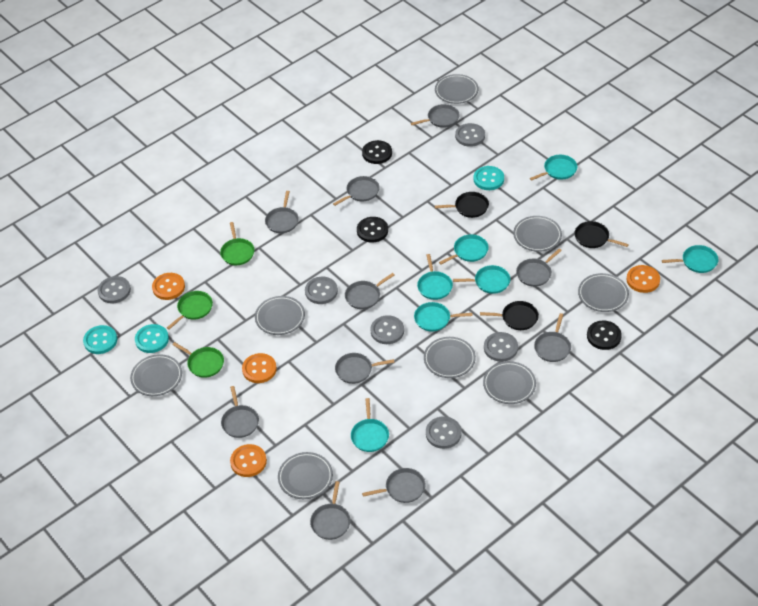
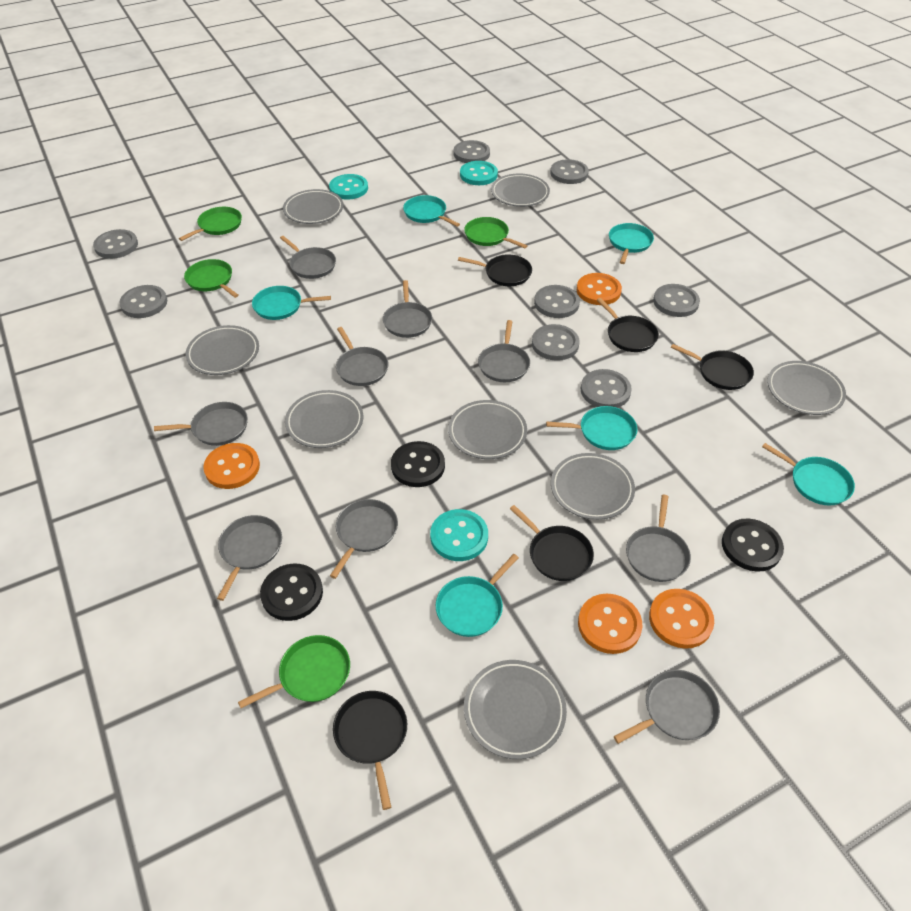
black pan: 3 -> 5
green pan: 3 -> 4
grey button: 6 -> 8
grey pan: 10 -> 9
turquoise pan: 7 -> 6

